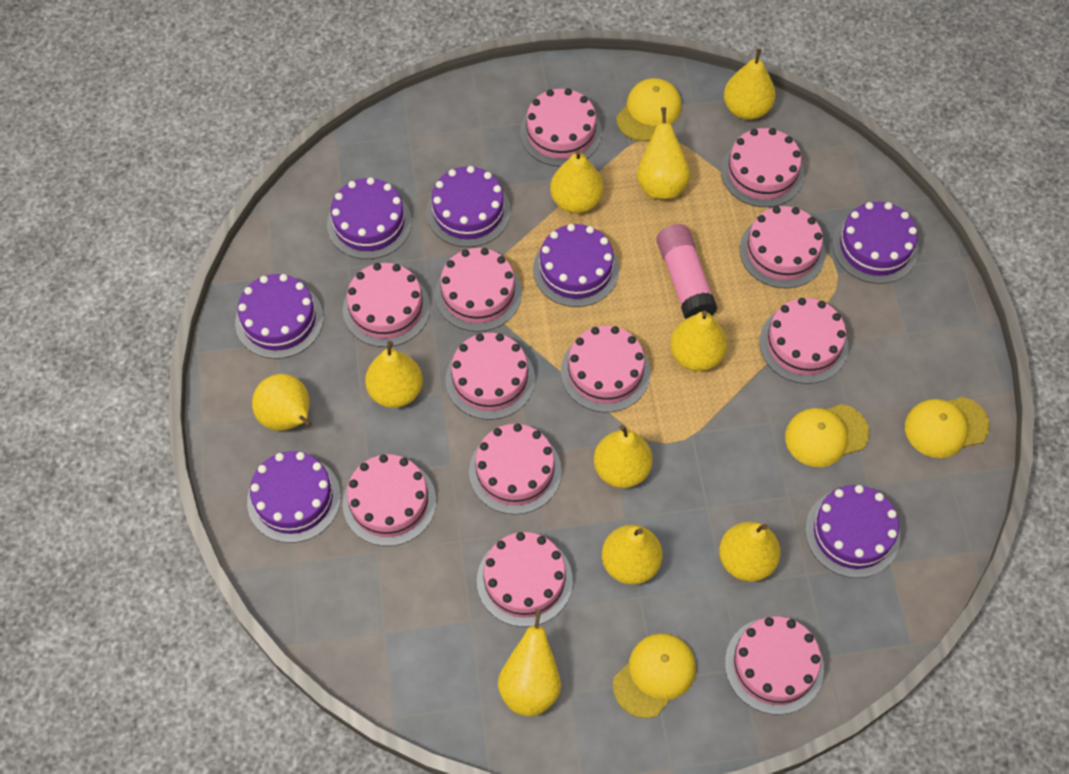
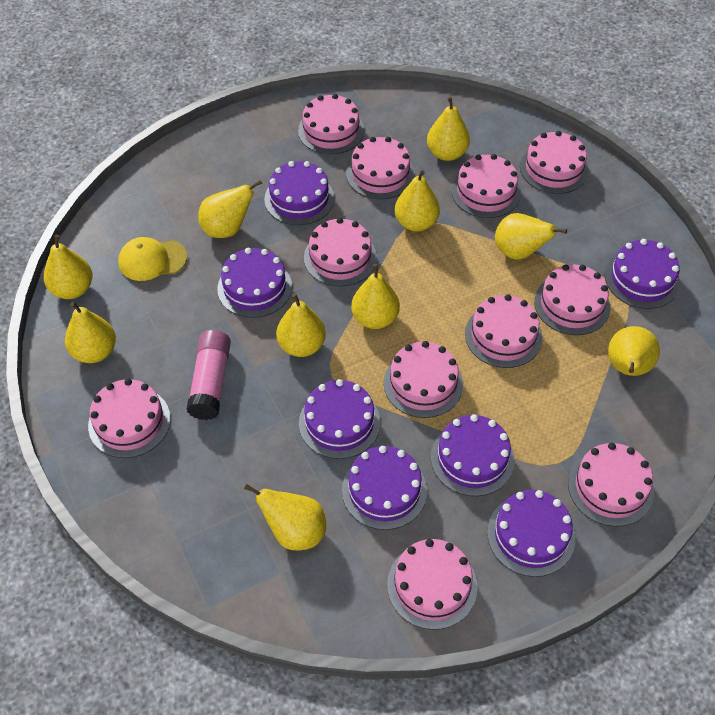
pink cake: 12 -> 11
yellow cap: 4 -> 1

